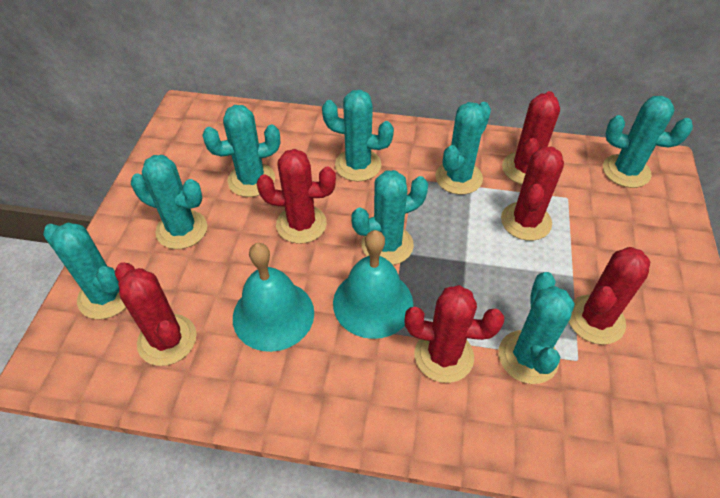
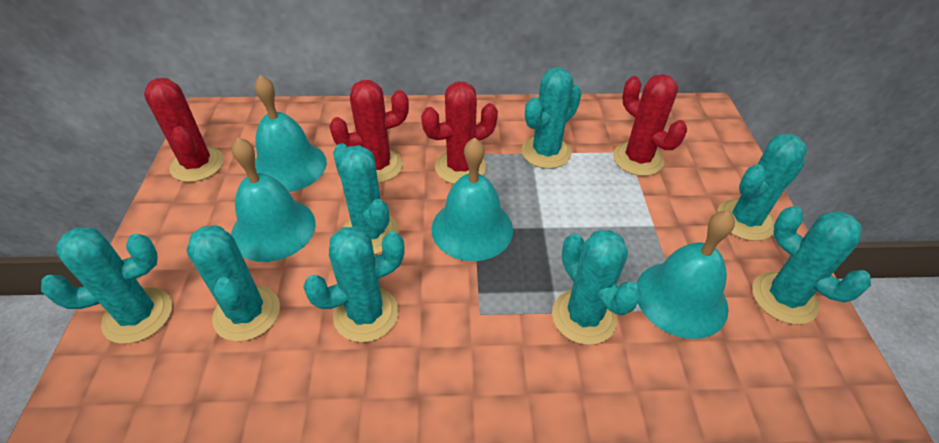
red cactus: 6 -> 4
turquoise bell: 2 -> 4

